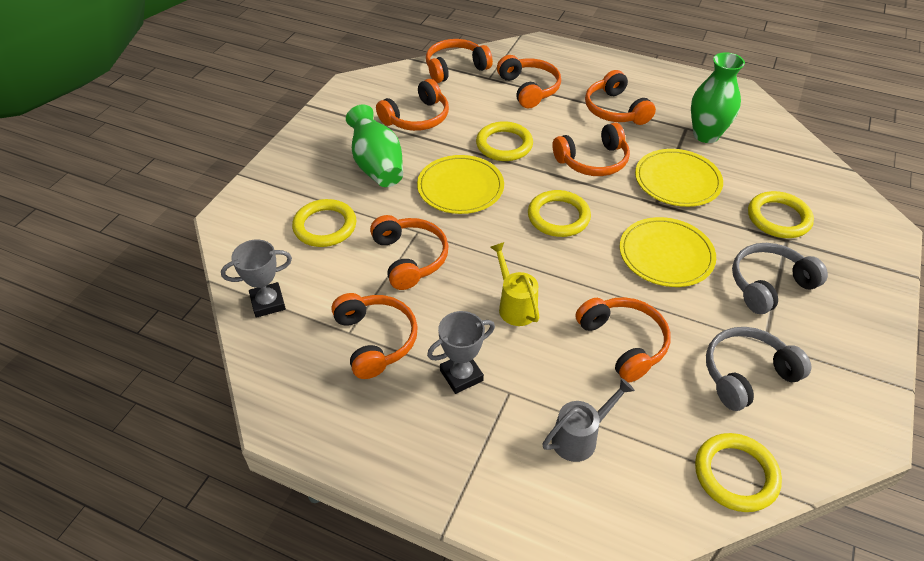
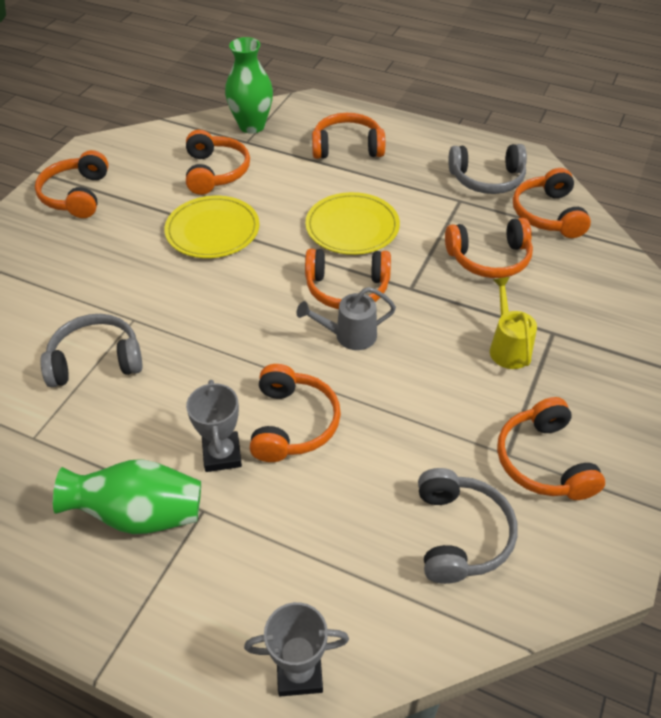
grey headphones: 2 -> 3
yellow plate: 3 -> 2
yellow ring: 5 -> 0

